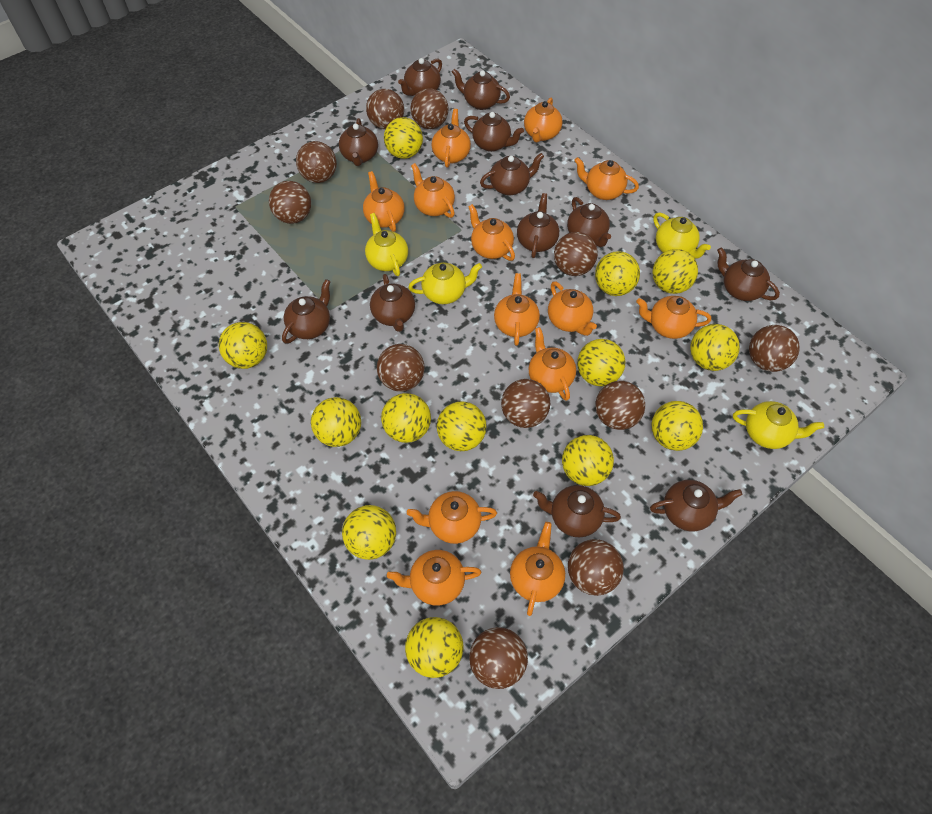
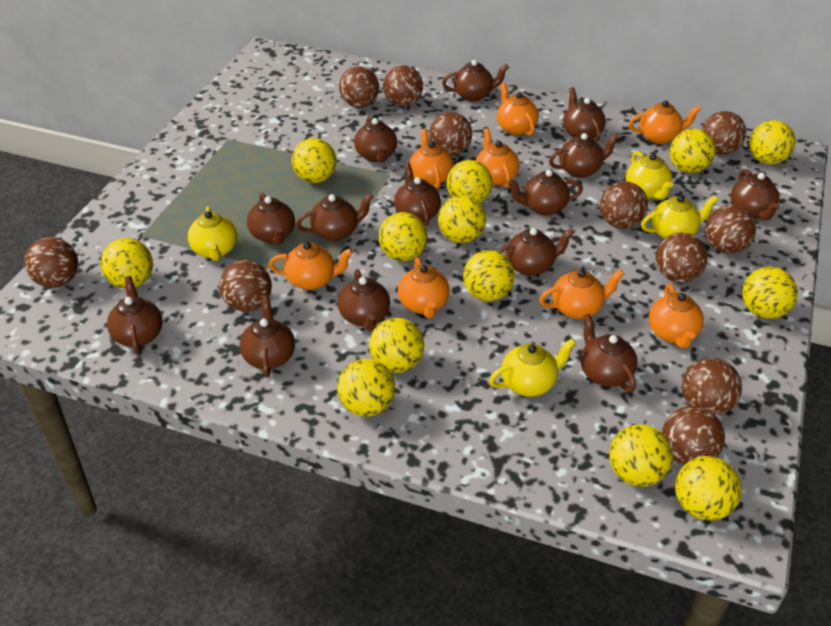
brown teapot: 12 -> 14
orange teapot: 13 -> 8

